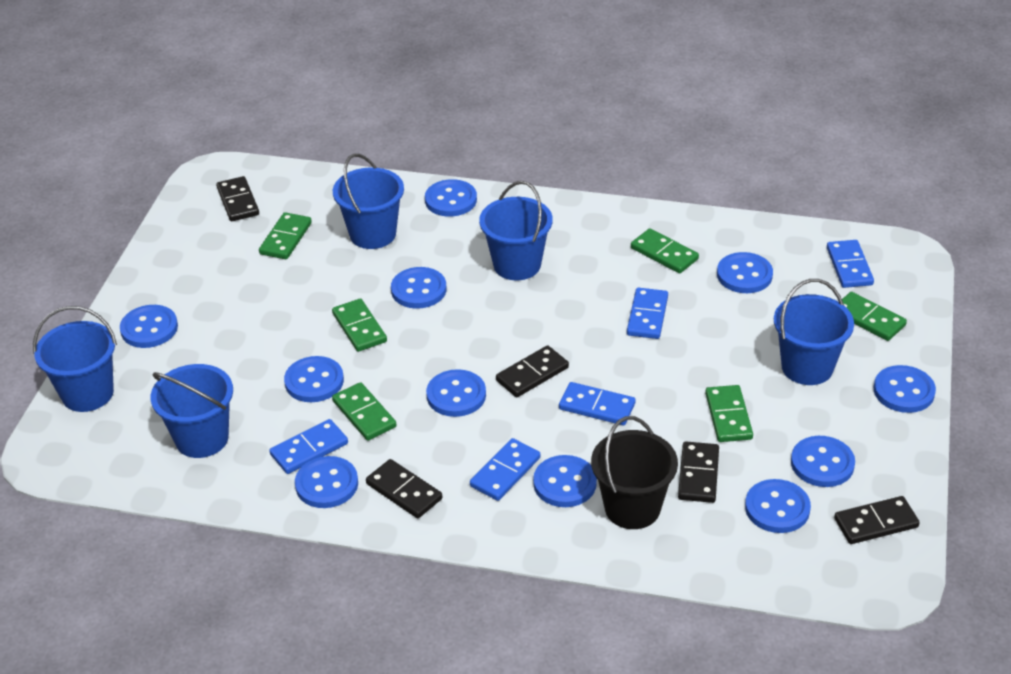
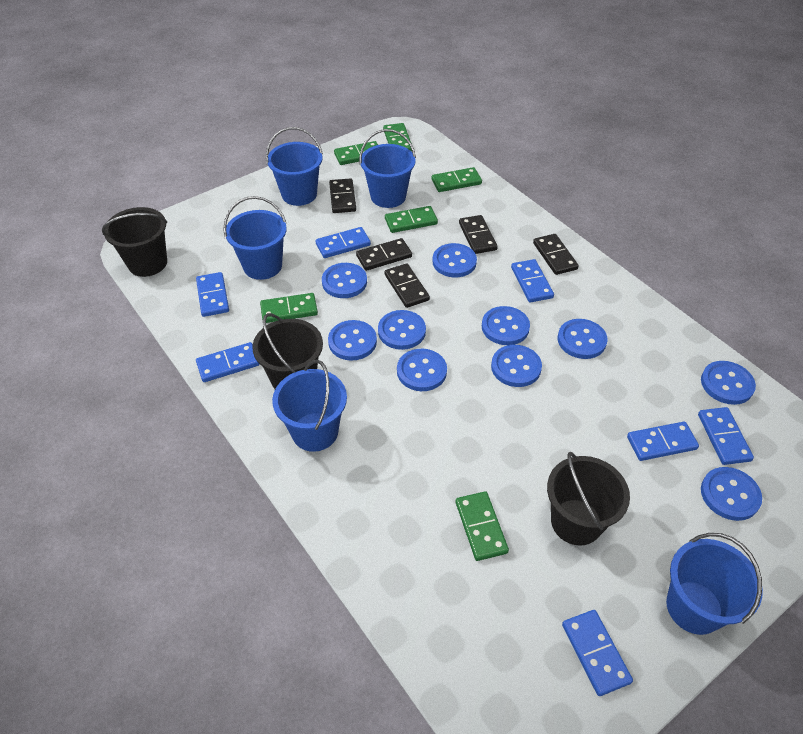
black bucket: 1 -> 3
blue button: 11 -> 10
blue domino: 5 -> 7

